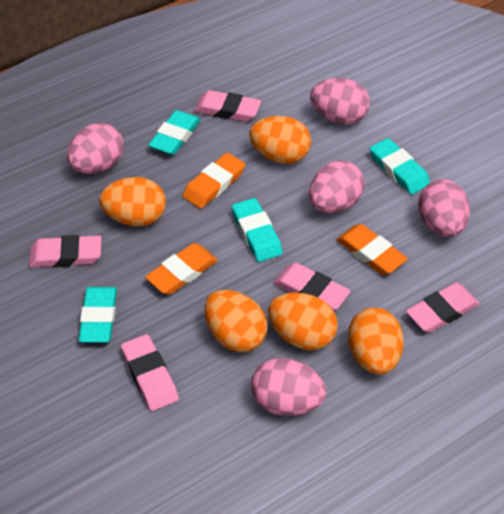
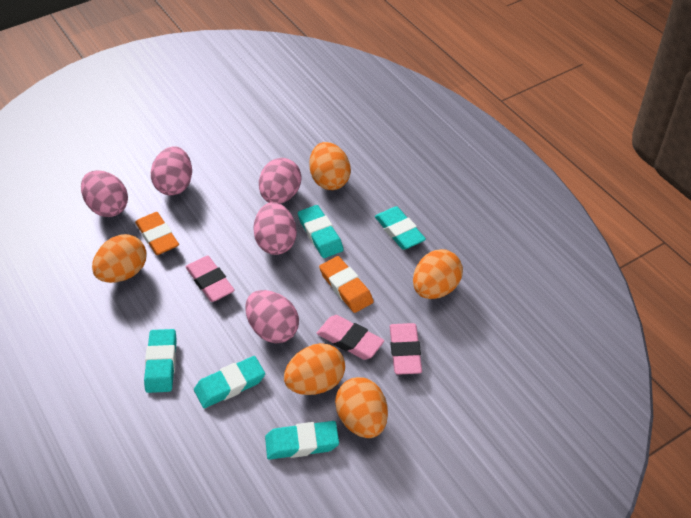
orange eraser: 3 -> 2
pink eraser: 5 -> 3
turquoise eraser: 4 -> 5

